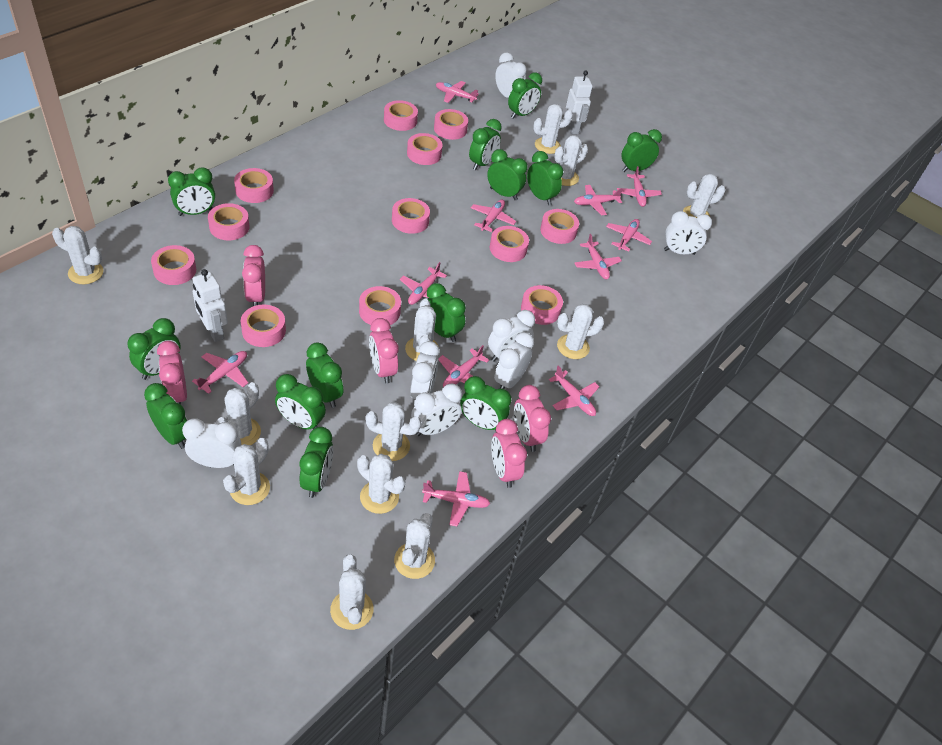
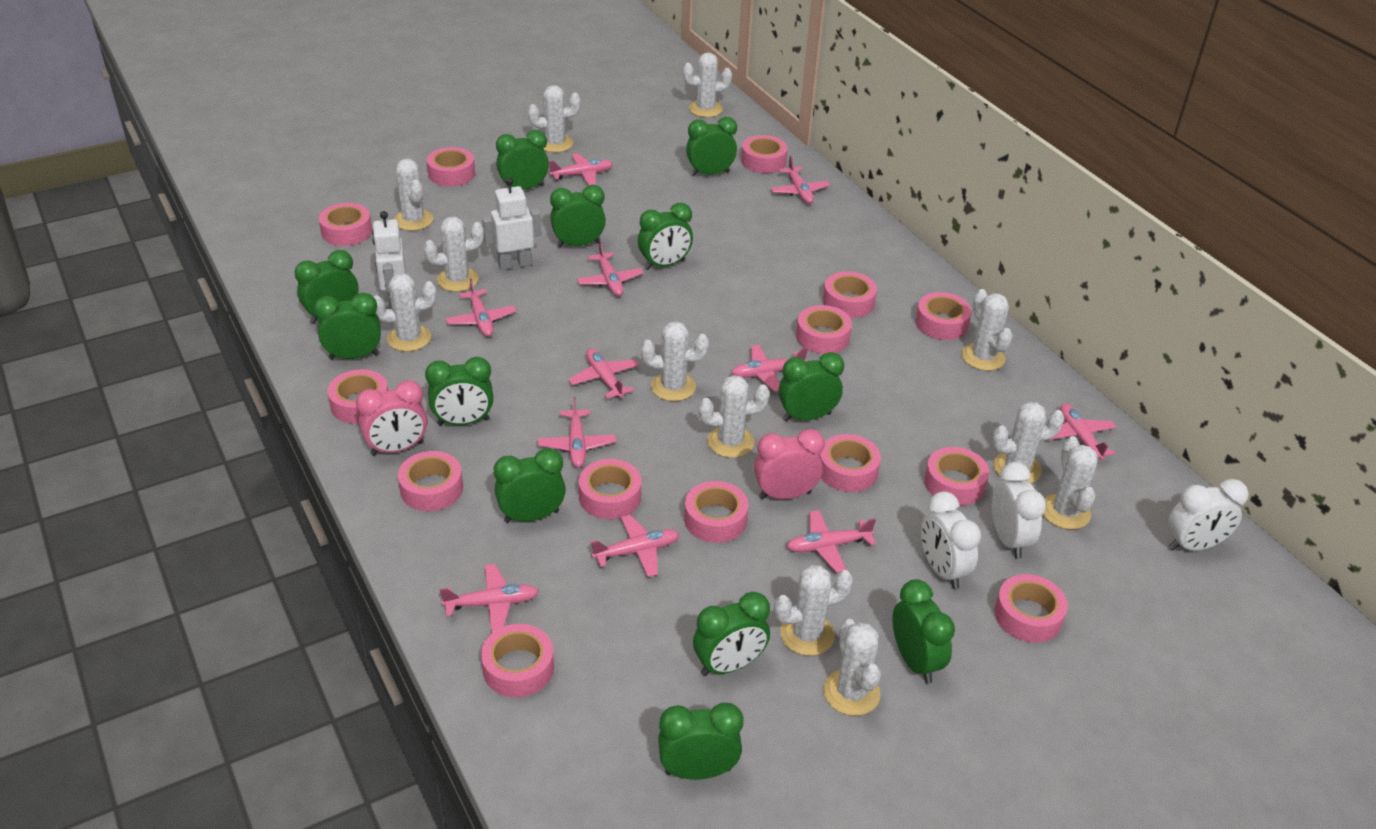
green clock: 13 -> 12
pink clock: 5 -> 2
pink tape: 12 -> 14
white clock: 7 -> 3

